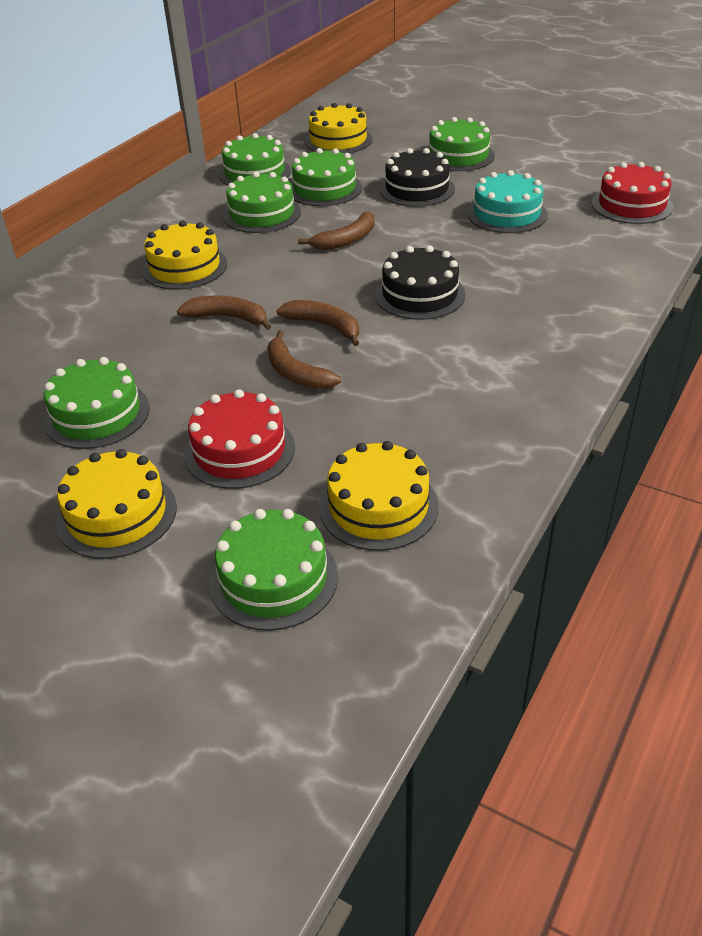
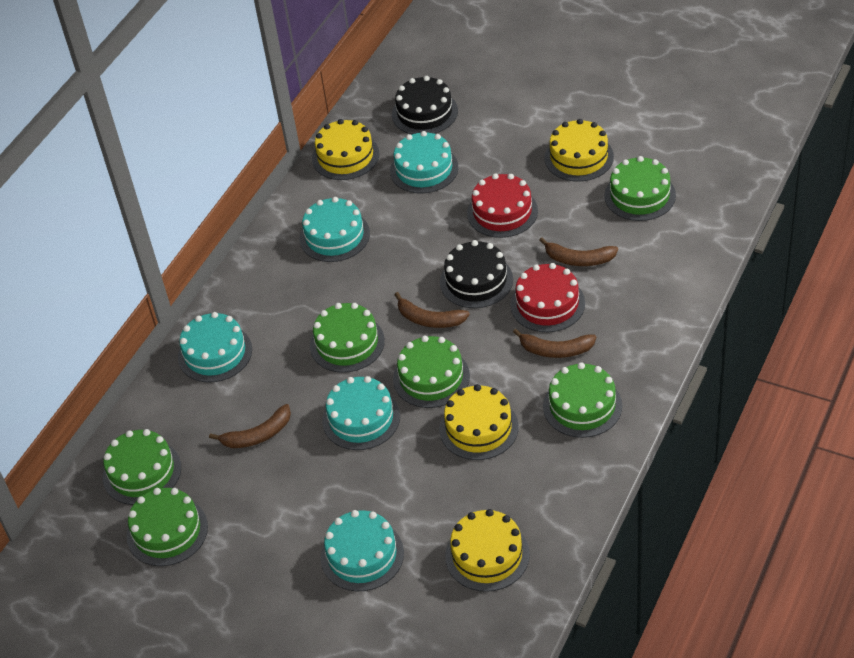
turquoise cake: 1 -> 5

